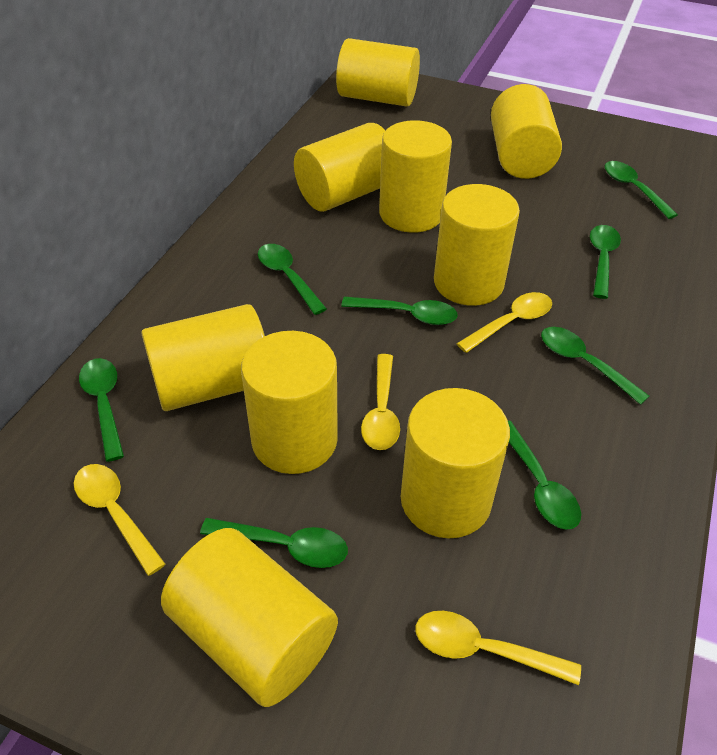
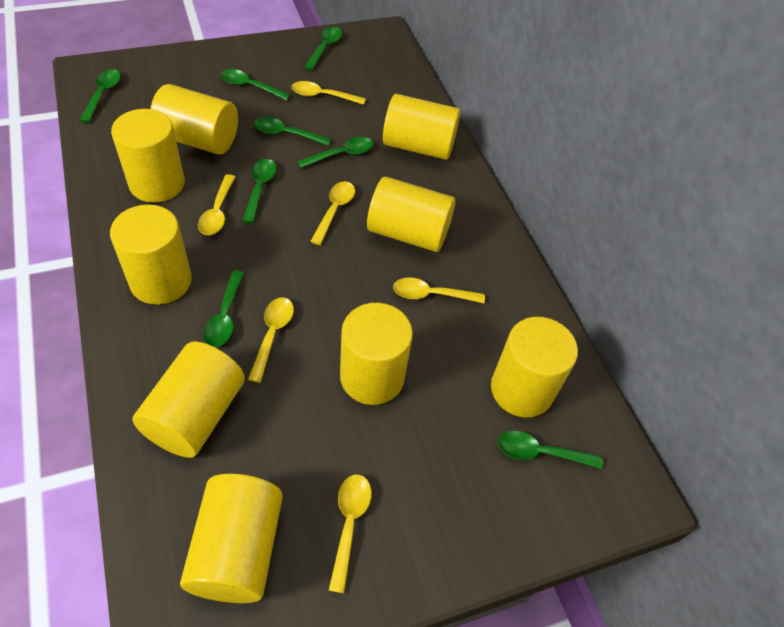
yellow spoon: 4 -> 6

